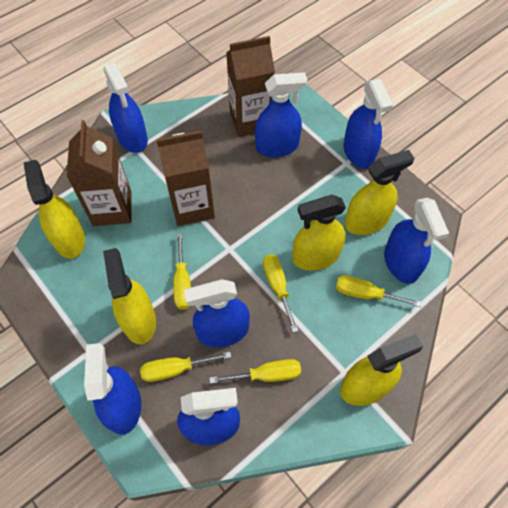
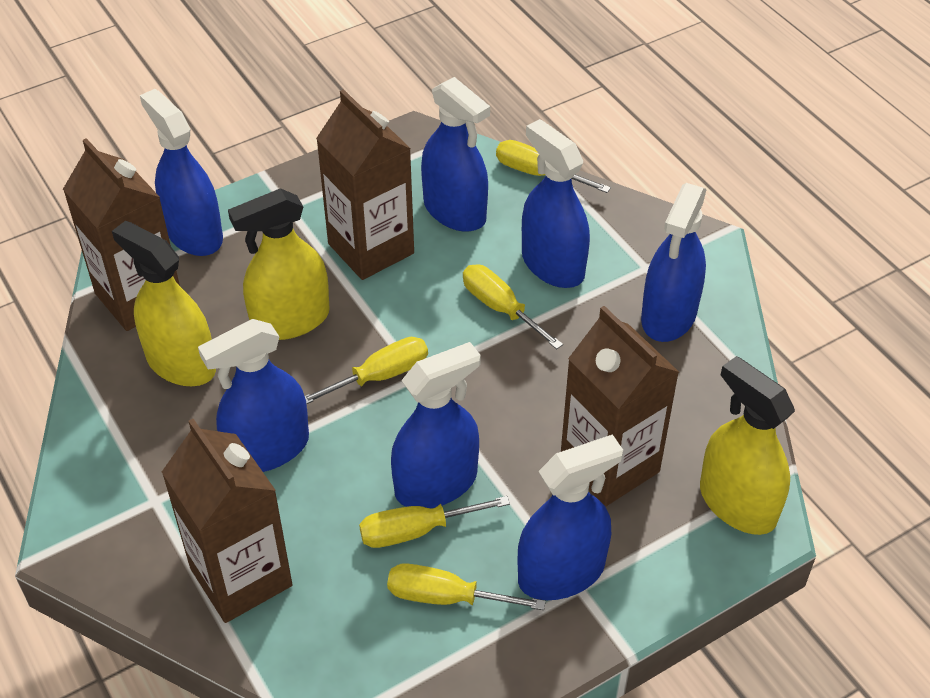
brown carton: 3 -> 4
yellow spray bottle: 5 -> 3

